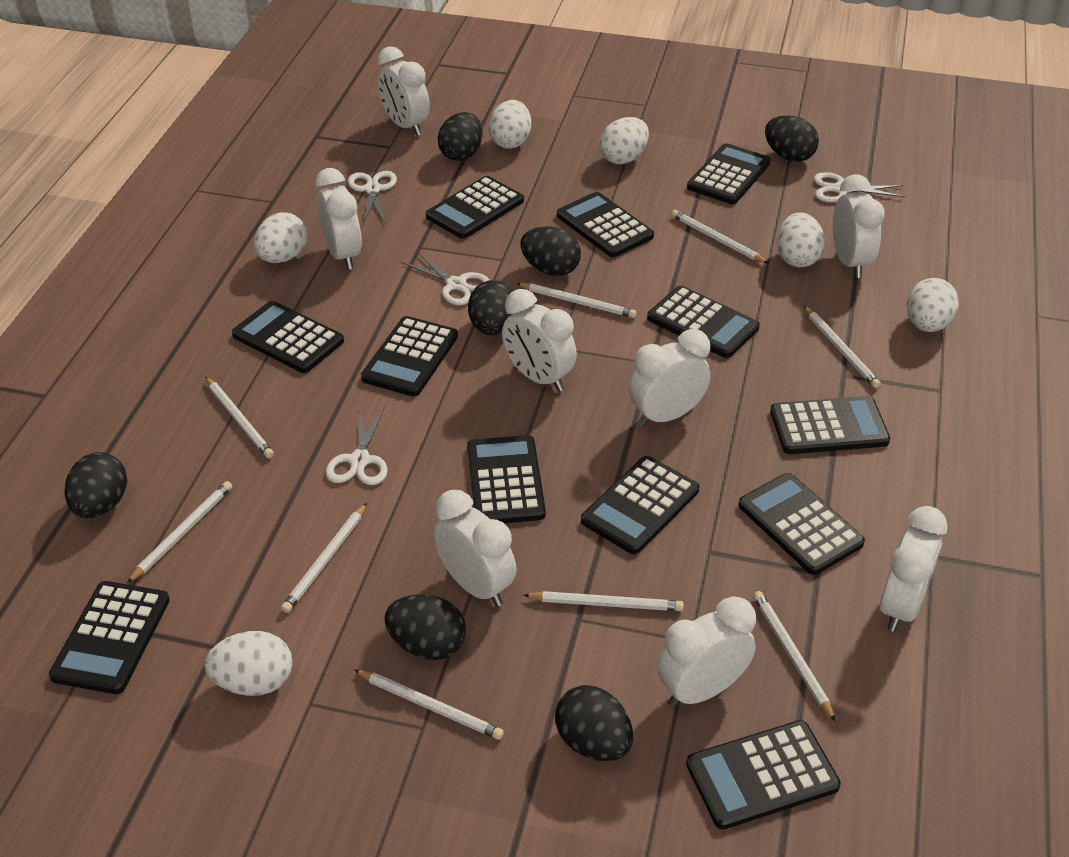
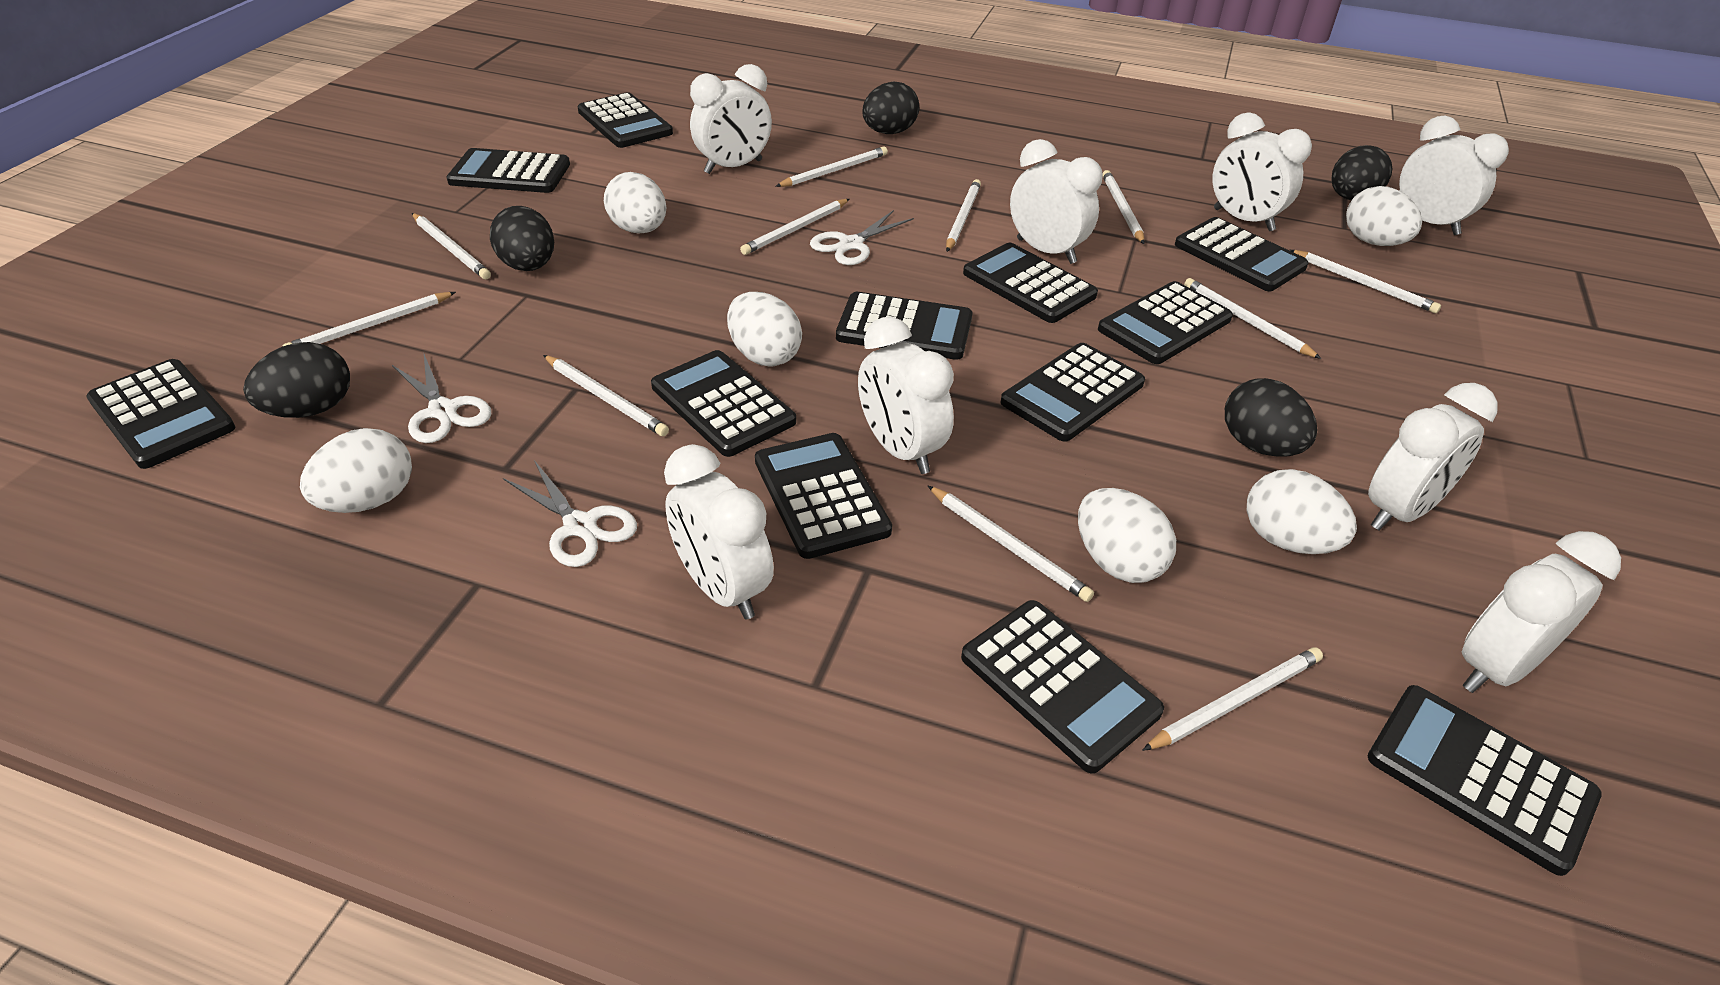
black egg: 7 -> 5
white pencil: 9 -> 11
white scissors: 4 -> 3

